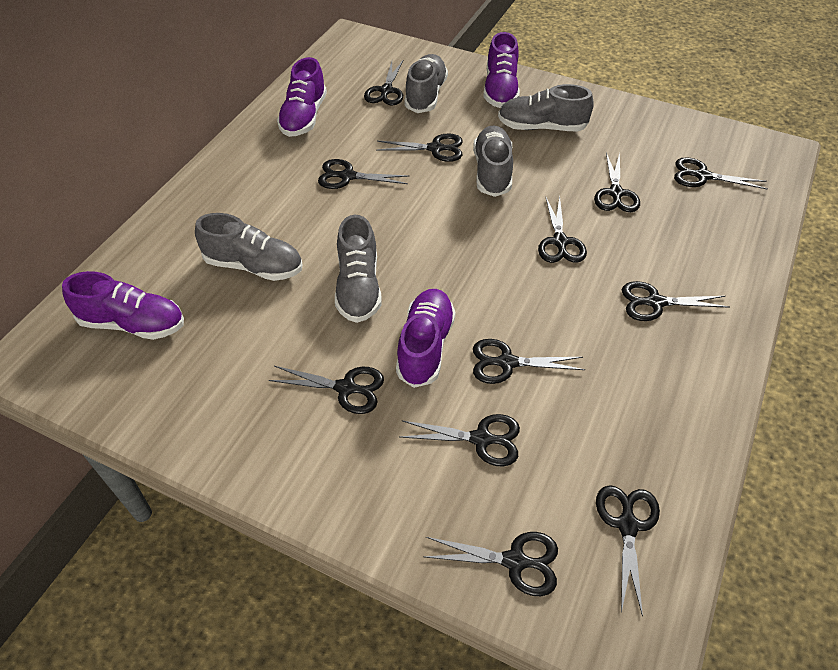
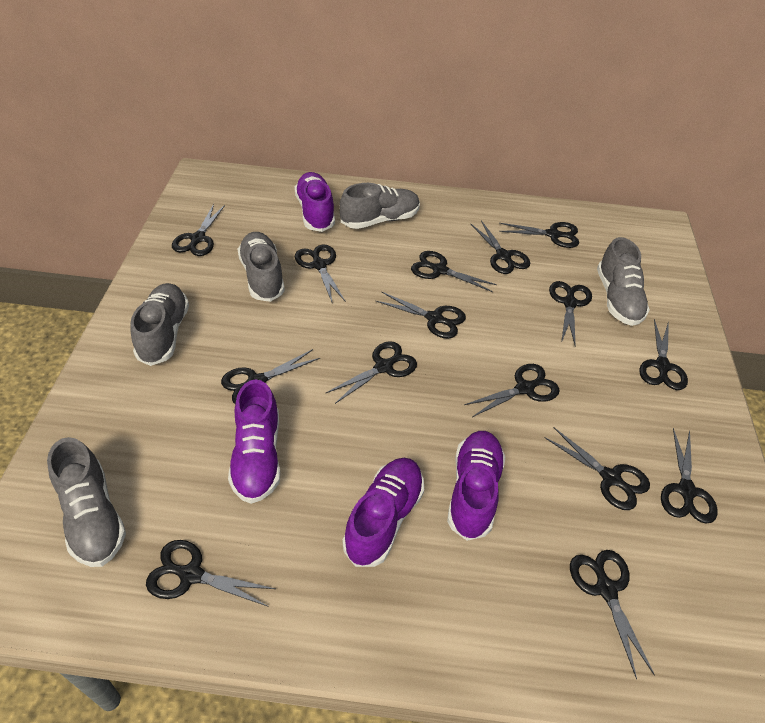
black scissors: 12 -> 15

